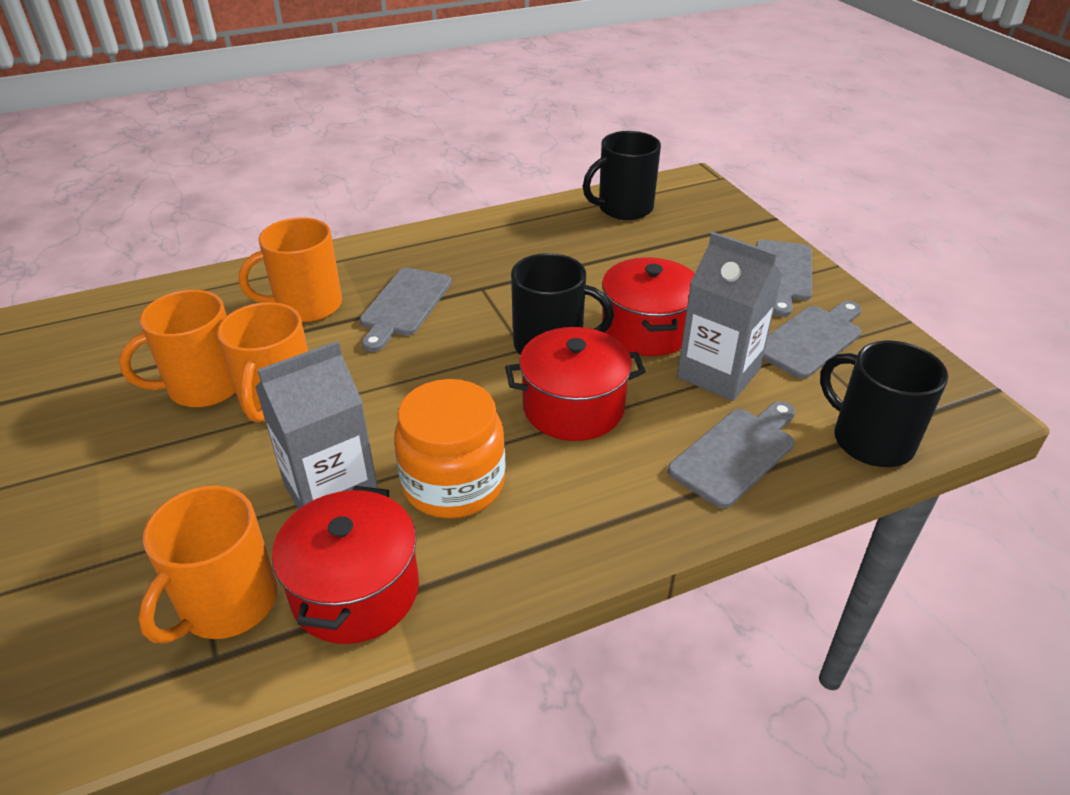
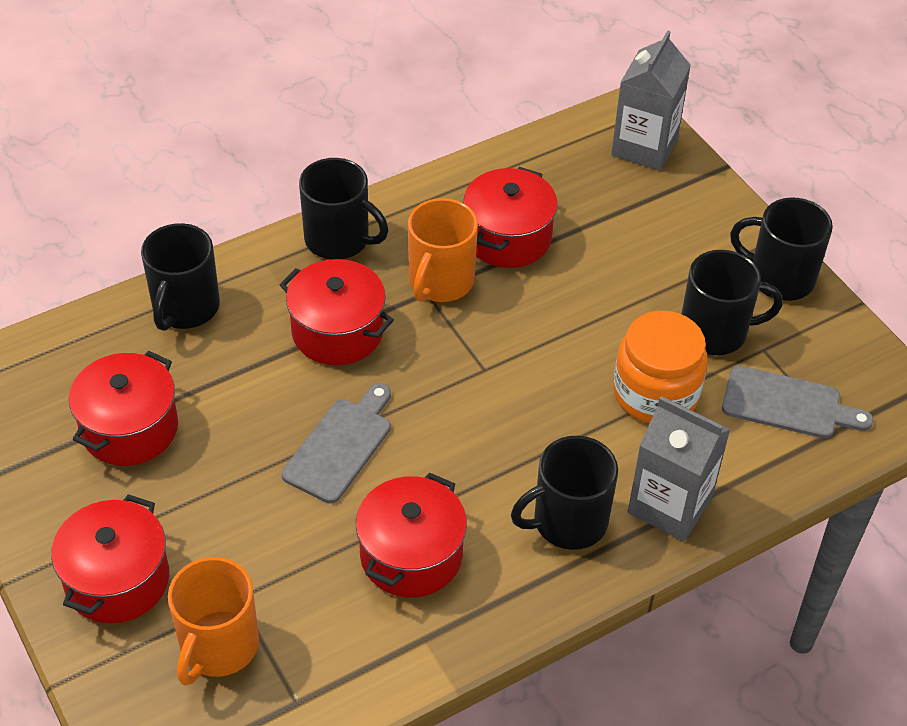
black mug: 3 -> 5
grey cutting board: 4 -> 2
orange mug: 4 -> 2
red pot: 3 -> 5

